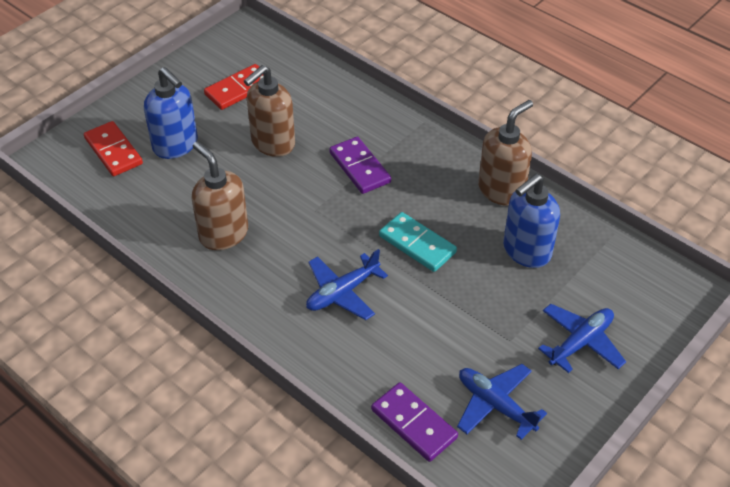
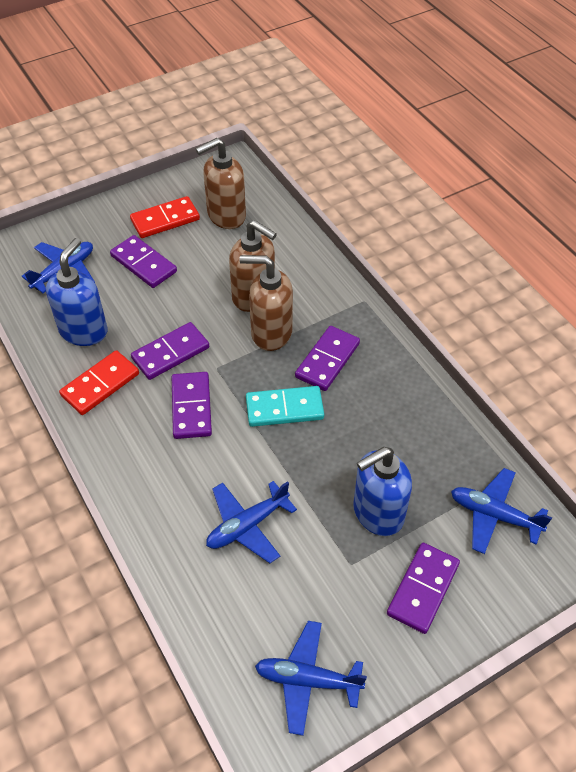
blue plane: 3 -> 4
purple domino: 2 -> 5

